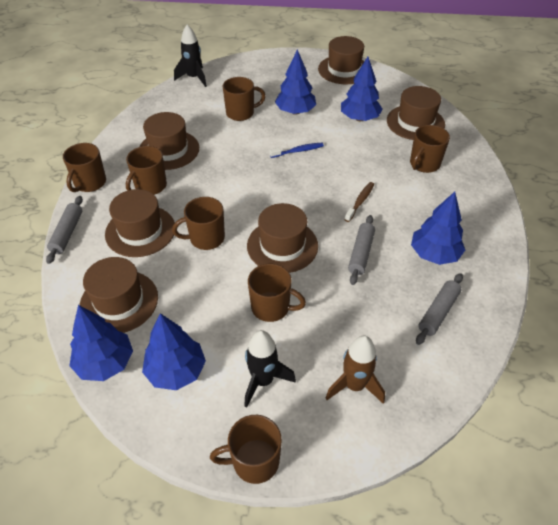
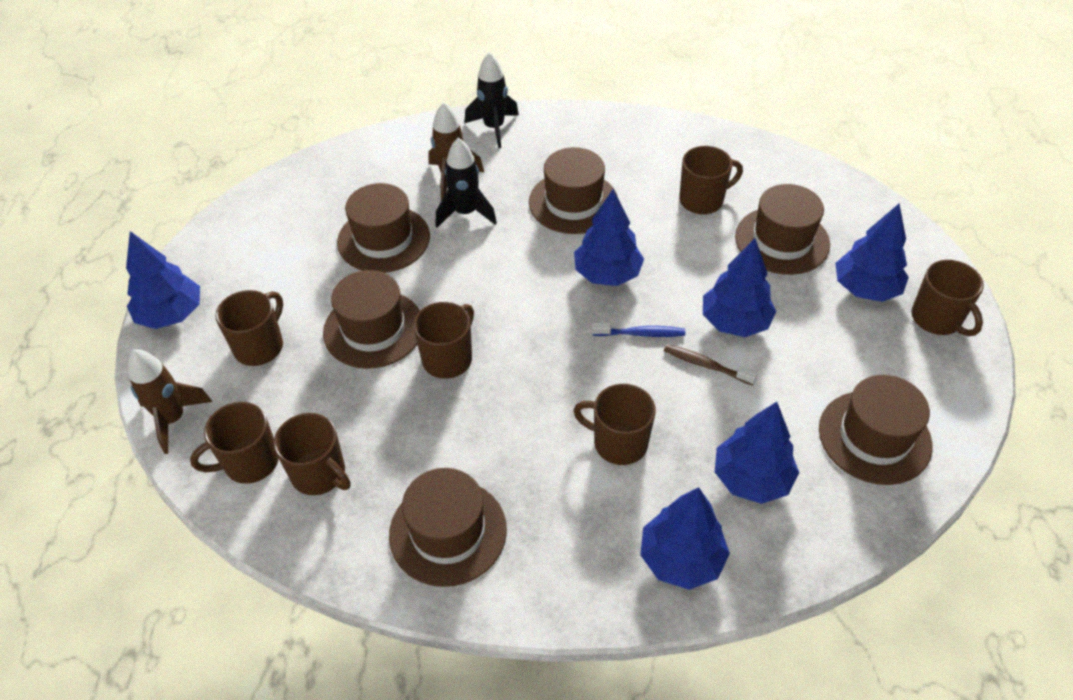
blue tree: 5 -> 6
brown rocket: 1 -> 2
grey rolling pin: 3 -> 0

